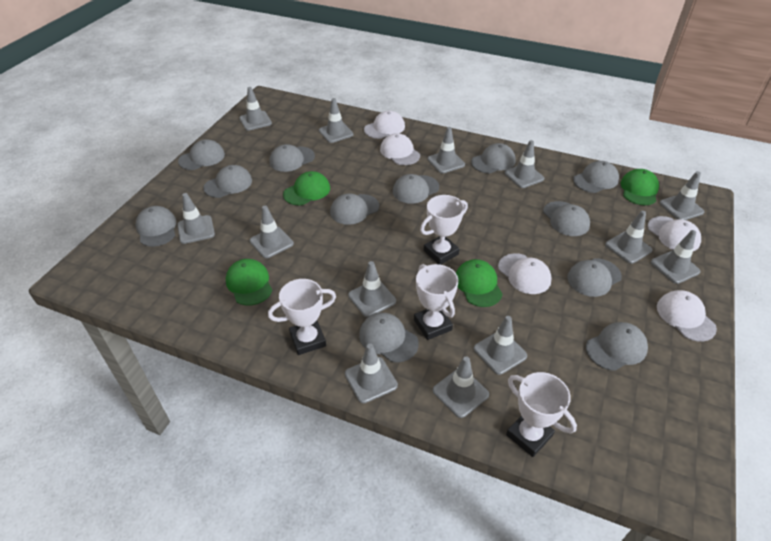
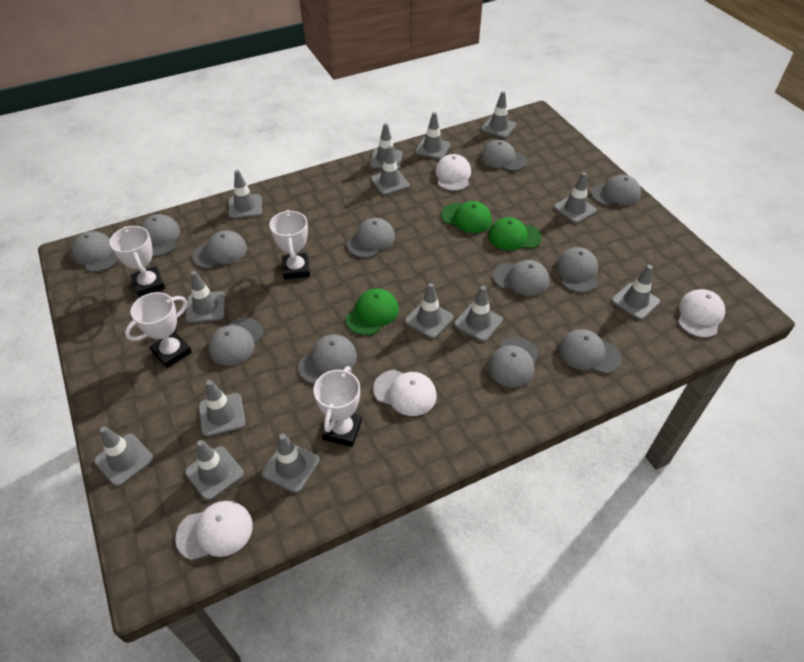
green cap: 4 -> 3
grey traffic cone: 13 -> 14
white cap: 5 -> 4

